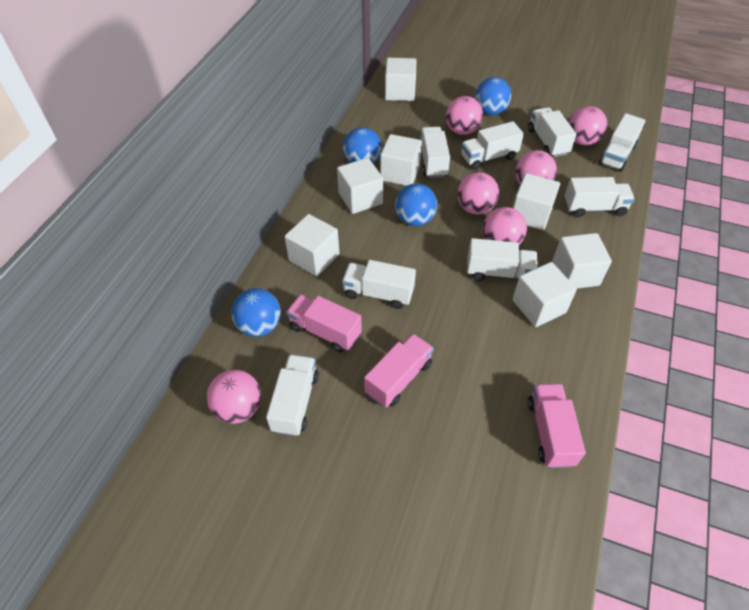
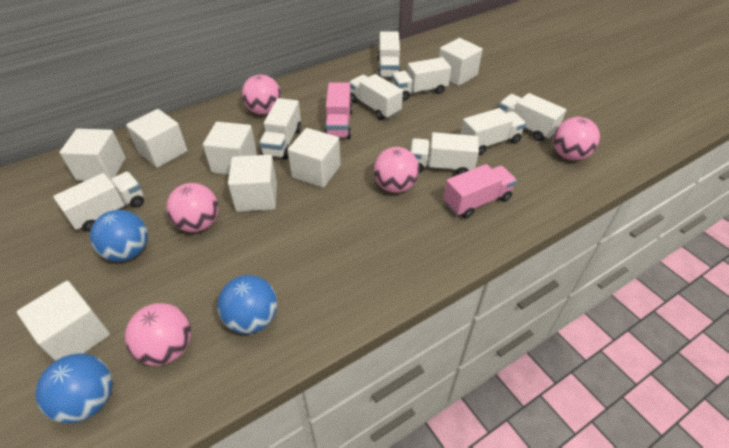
blue ball: 4 -> 3
pink ball: 6 -> 5
pink truck: 3 -> 2

